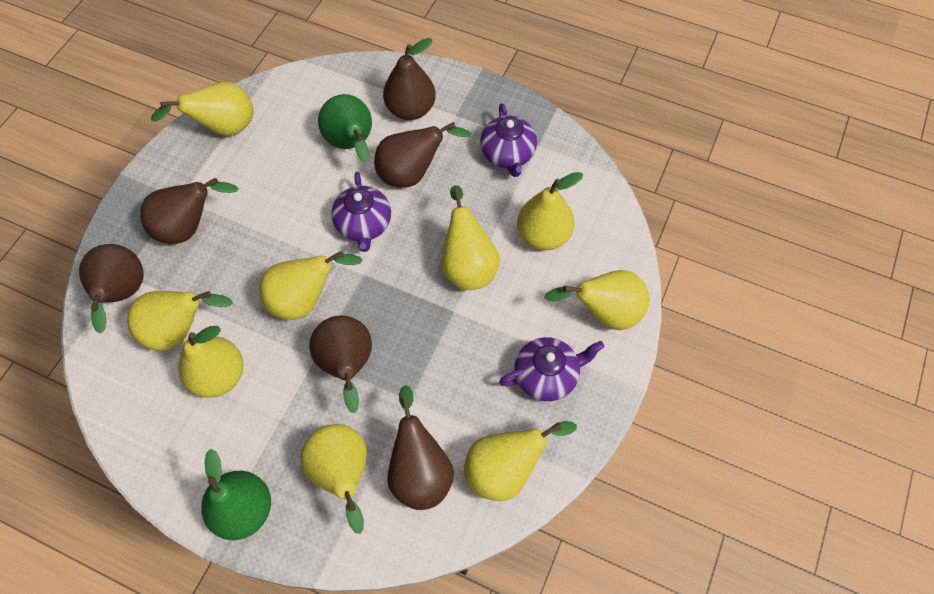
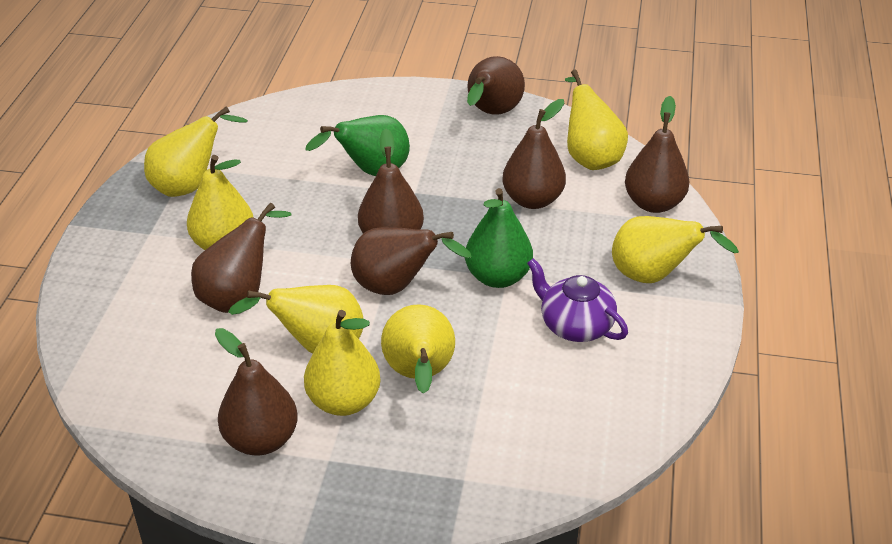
brown pear: 6 -> 7
purple teapot: 3 -> 1
yellow pear: 9 -> 7

